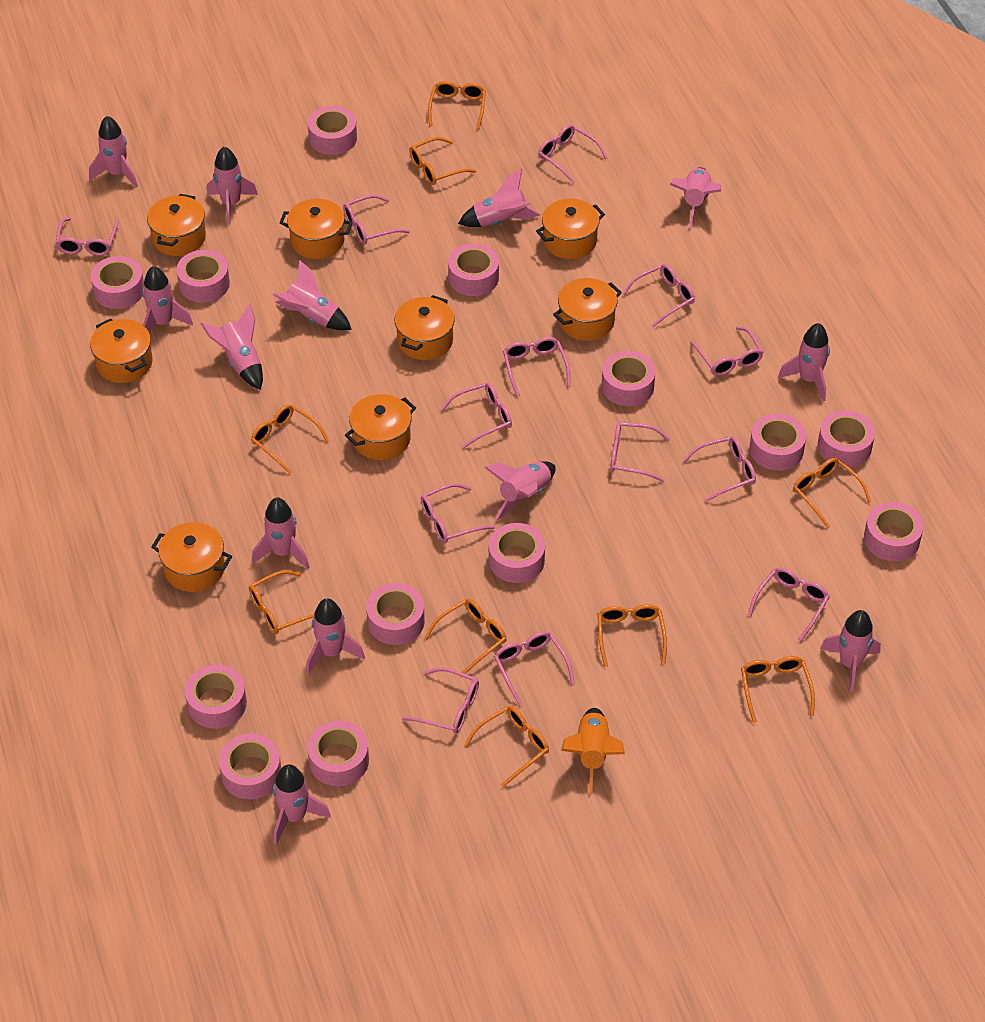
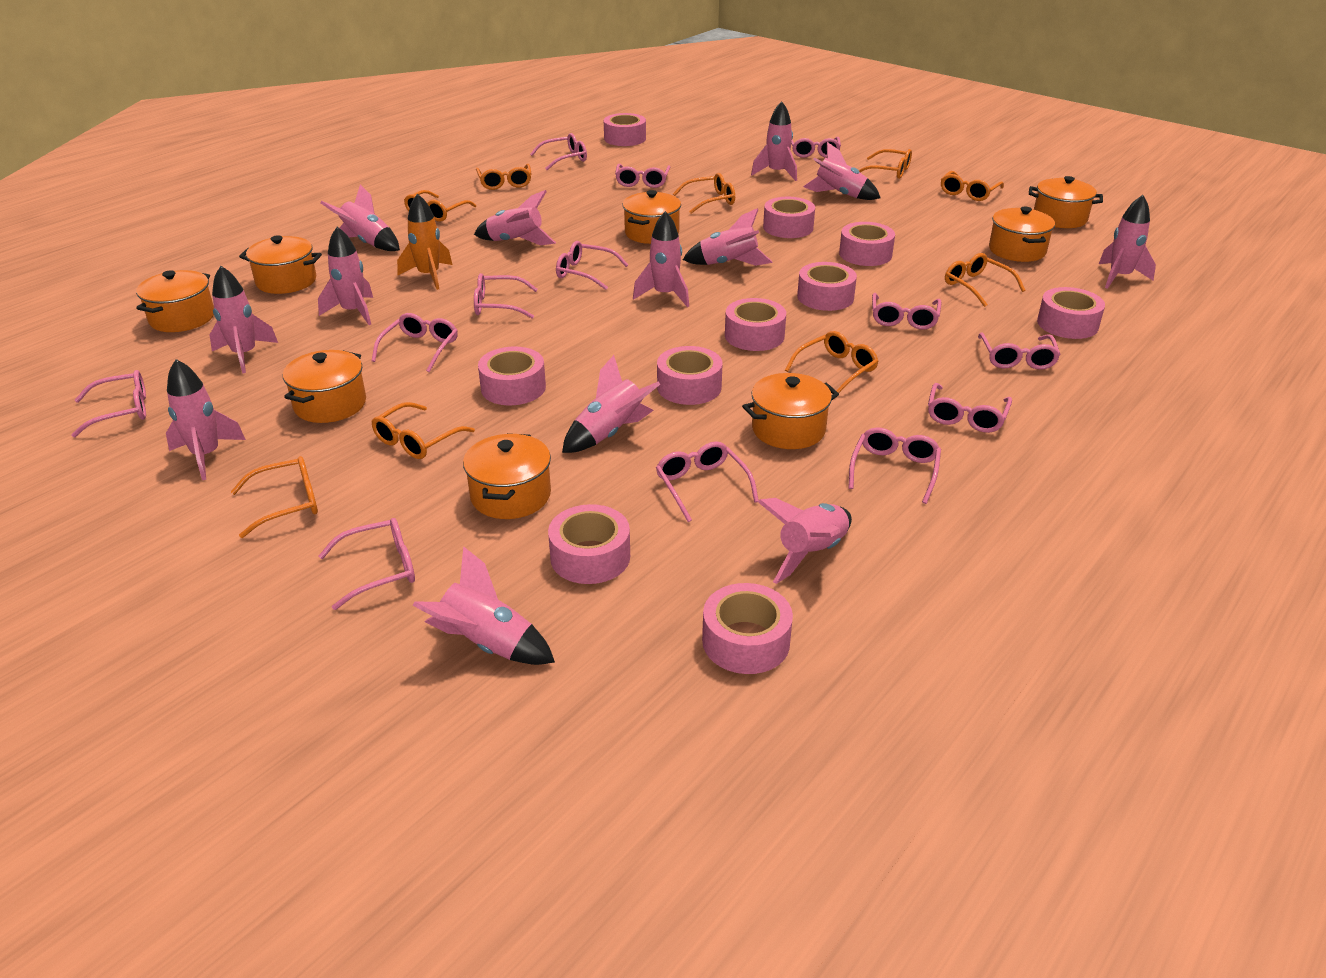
pink tape: 13 -> 10

